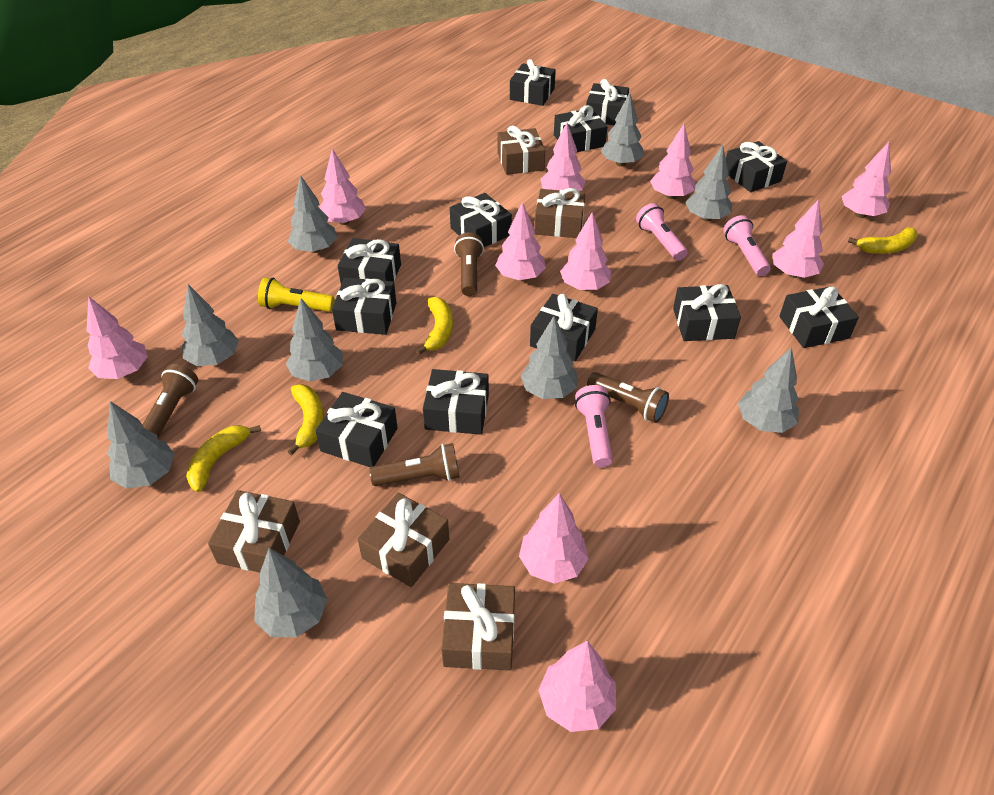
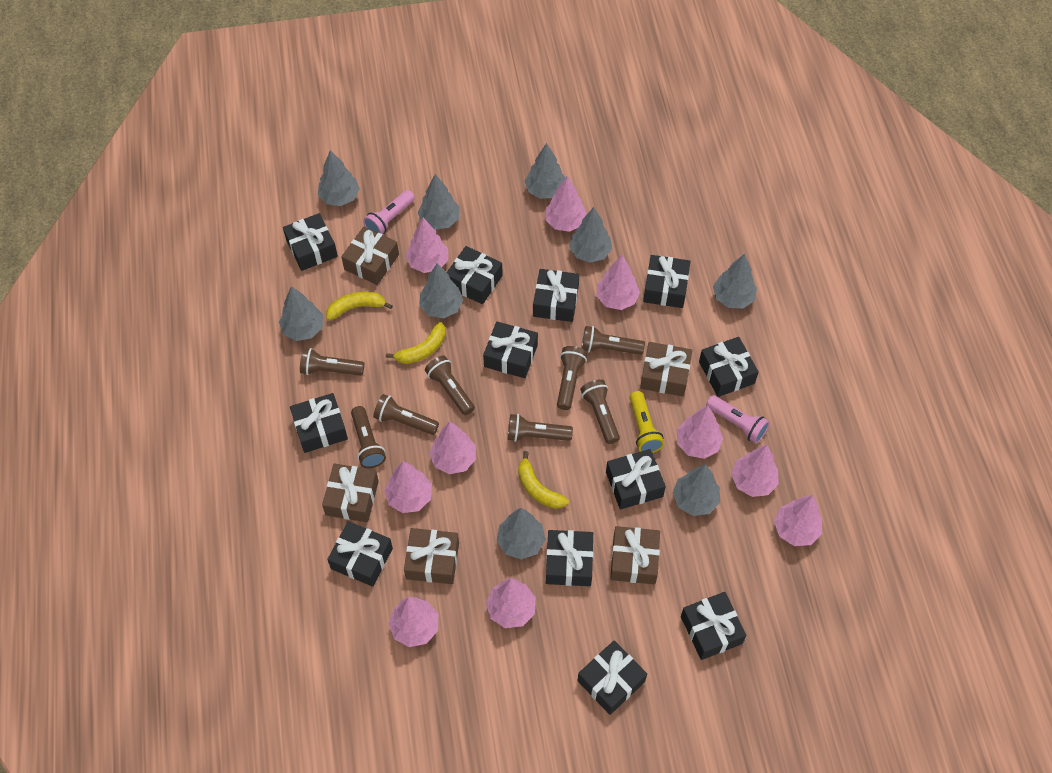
brown flashlight: 4 -> 8
pink flashlight: 3 -> 2
yellow banana: 4 -> 3

